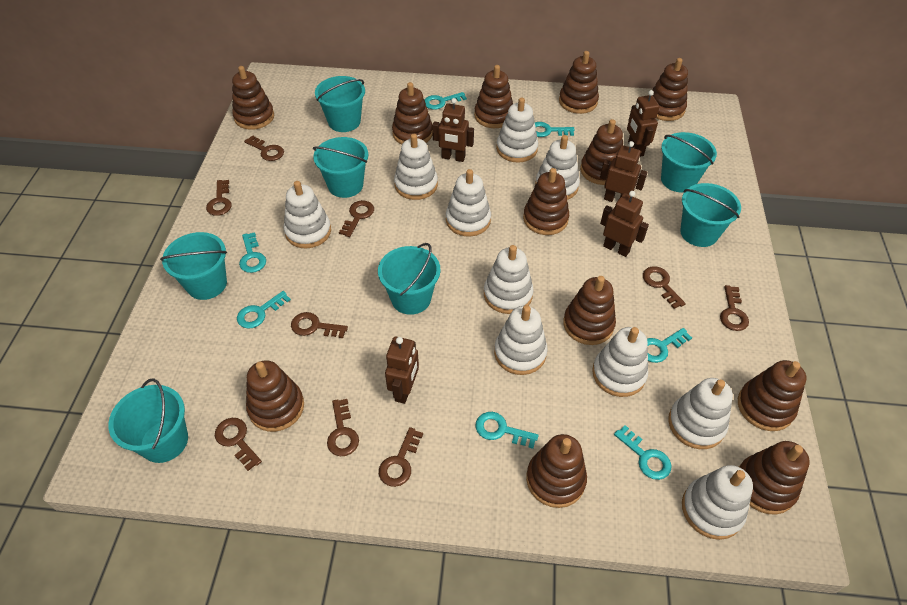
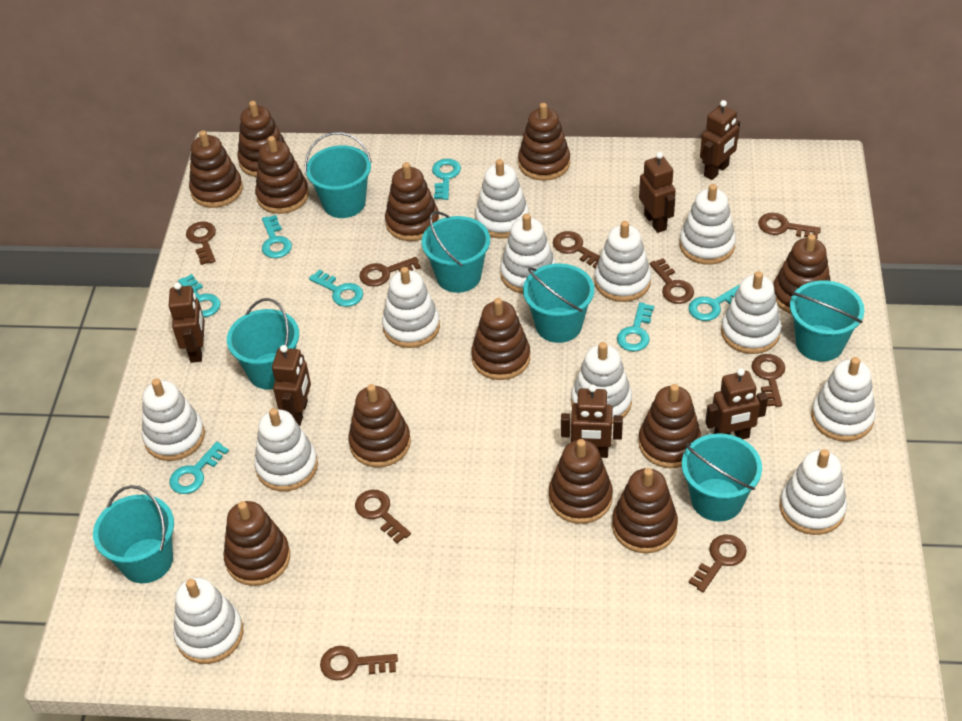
brown robot: 5 -> 6
white stacking toy: 10 -> 12

